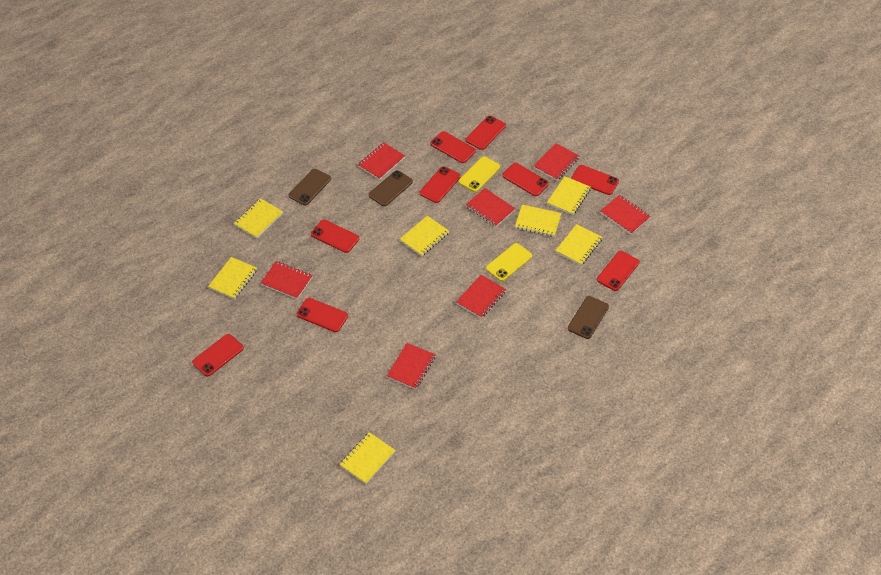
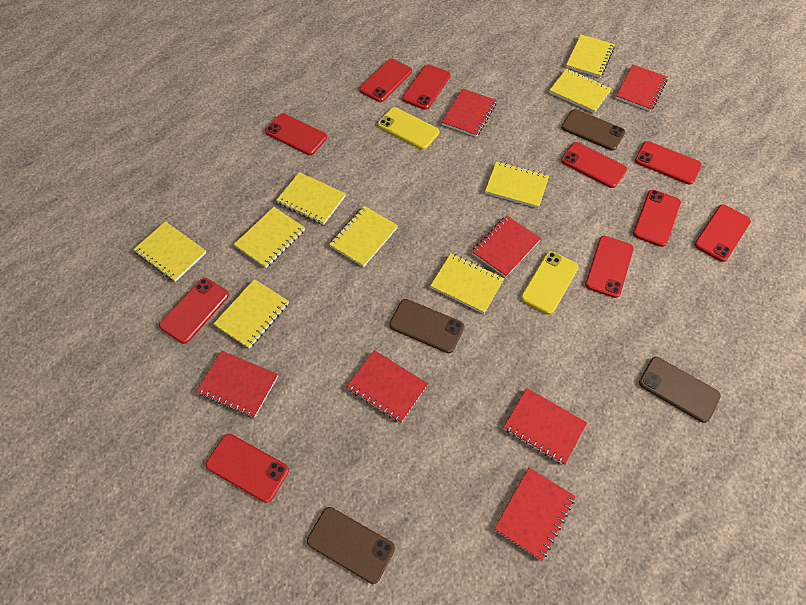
brown phone: 3 -> 4
red phone: 9 -> 10
yellow notebook: 7 -> 9

